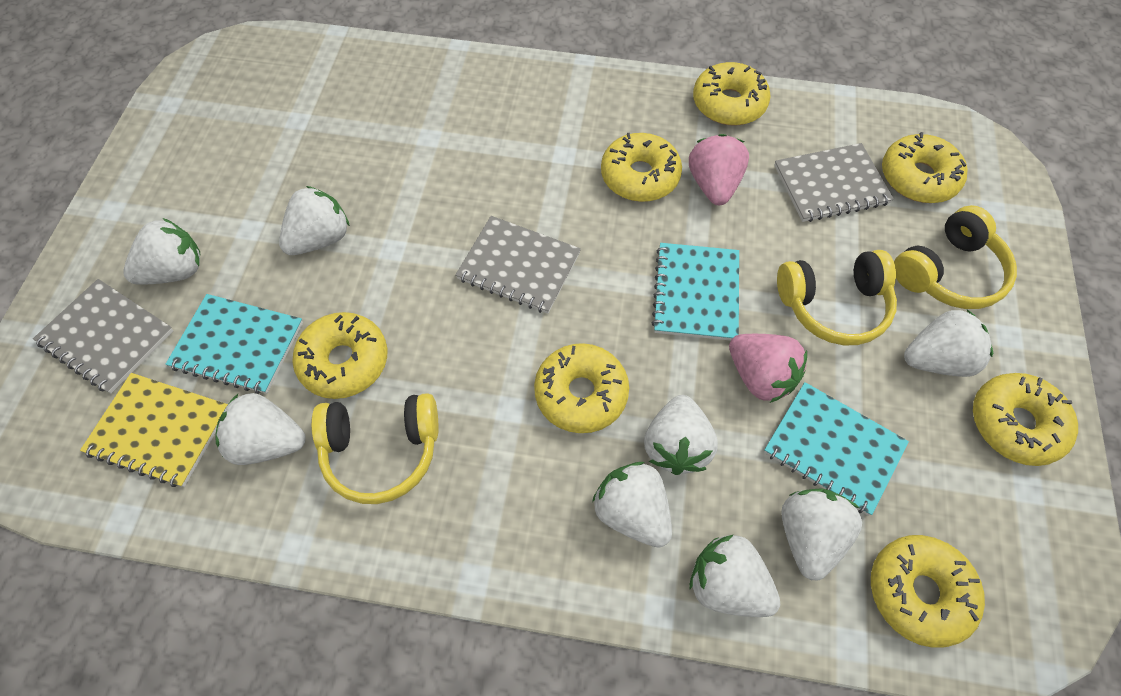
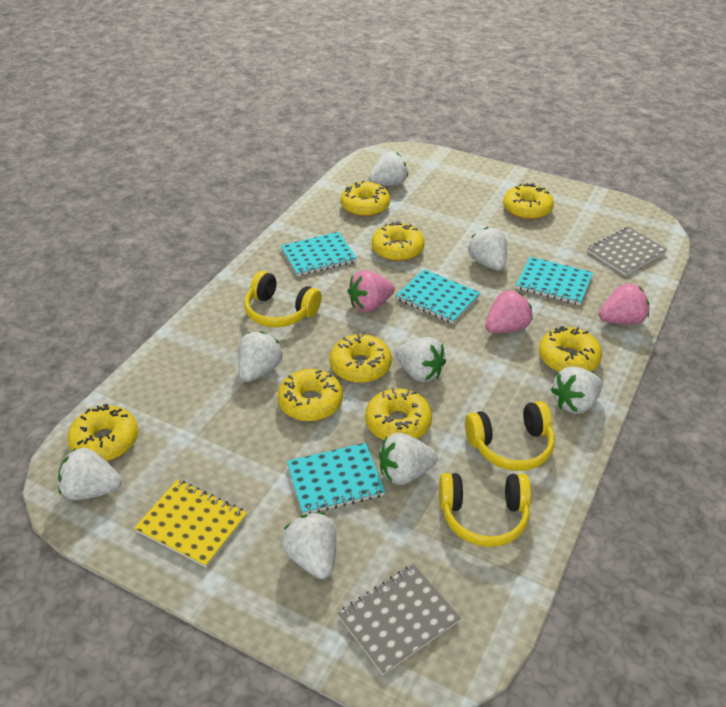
grey notebook: 3 -> 2
pink strawberry: 2 -> 3
turquoise notebook: 3 -> 4
yellow donut: 7 -> 8

